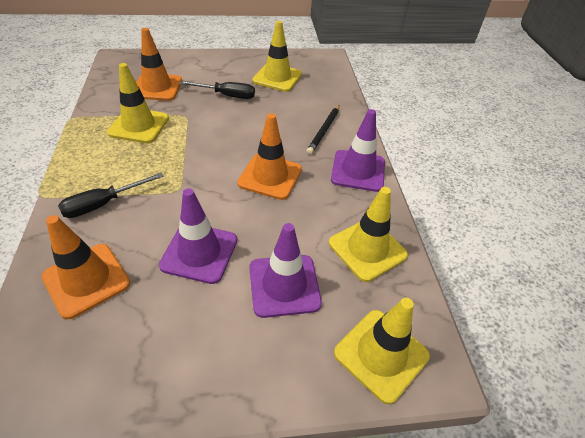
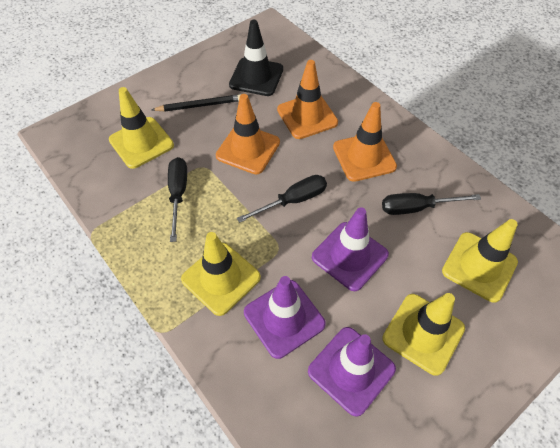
black screwdriver: 2 -> 3
black traffic cone: 0 -> 1

